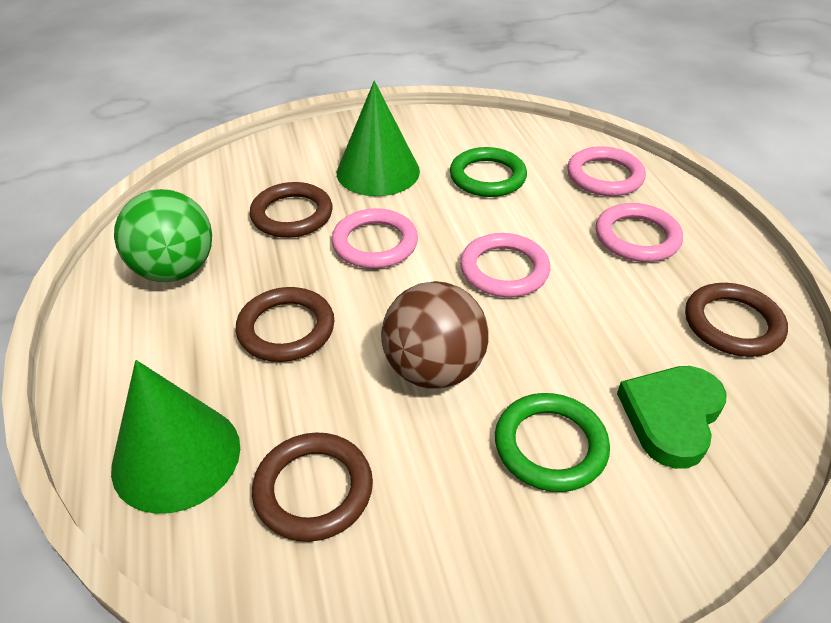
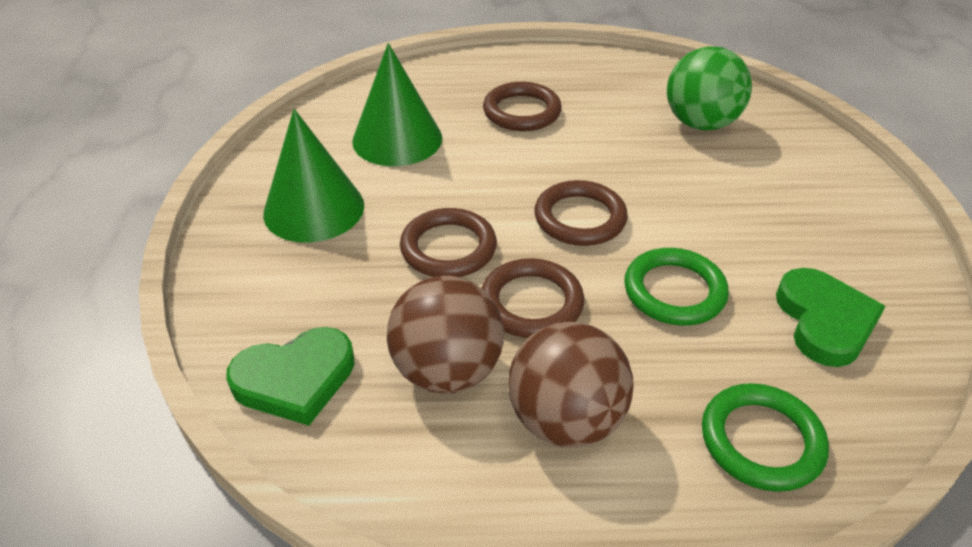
brown ball: 1 -> 2
green heart: 1 -> 2
pink ring: 4 -> 0

